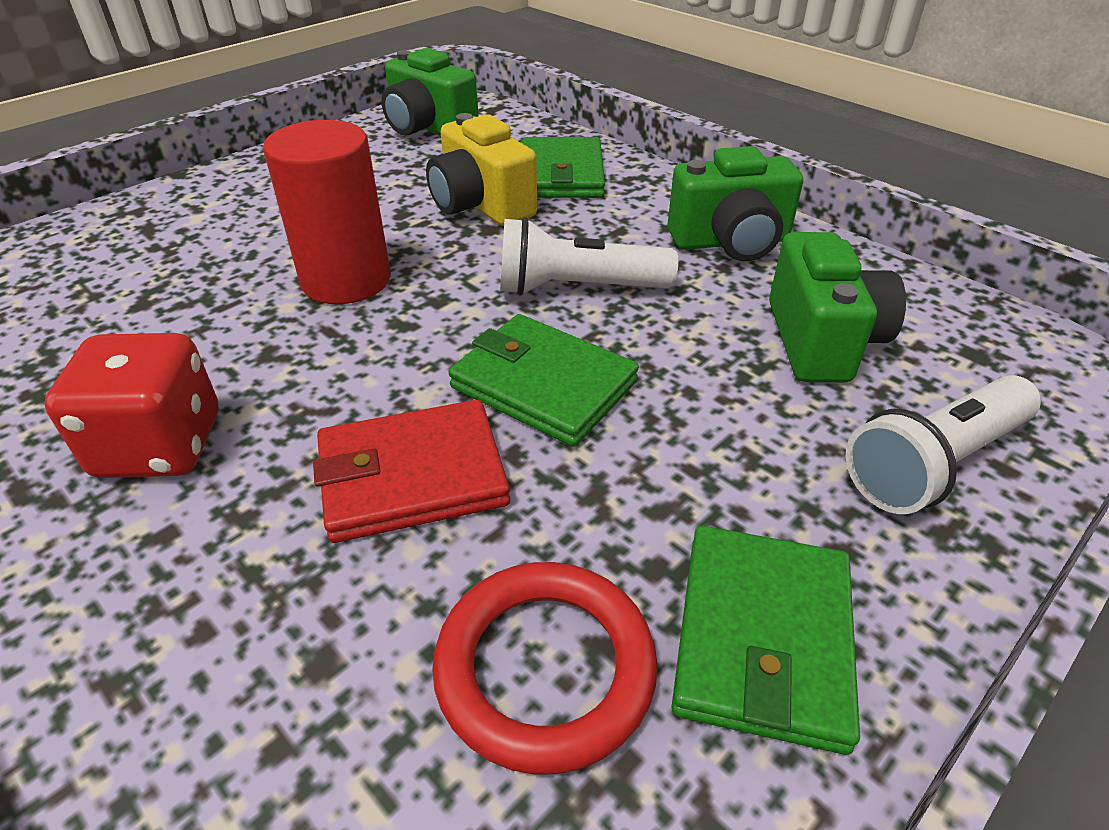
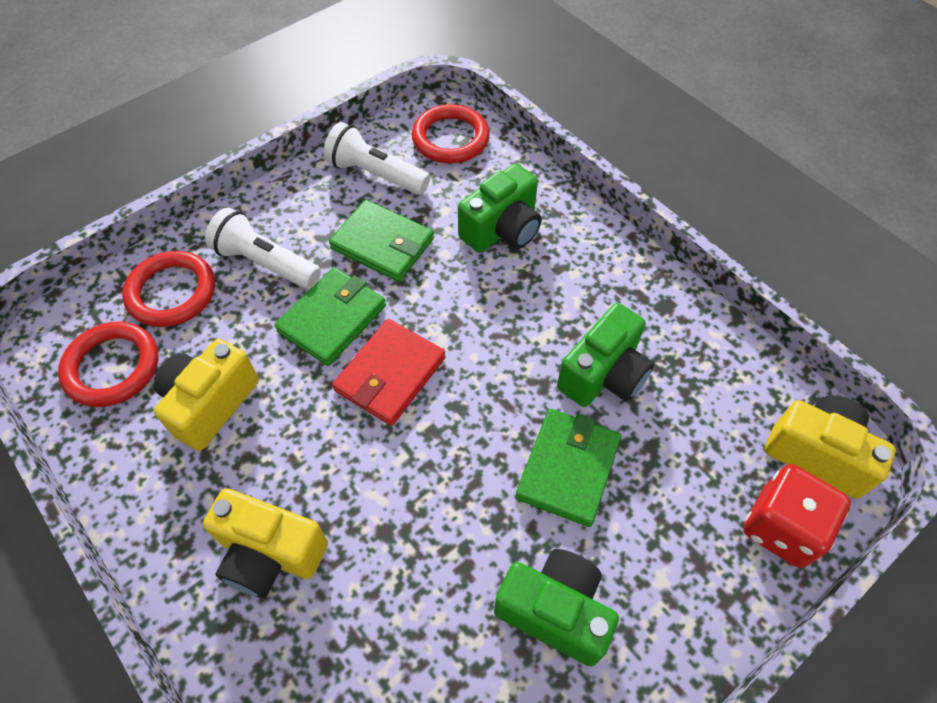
red cylinder: 1 -> 0
red ring: 1 -> 3
yellow camera: 1 -> 3

